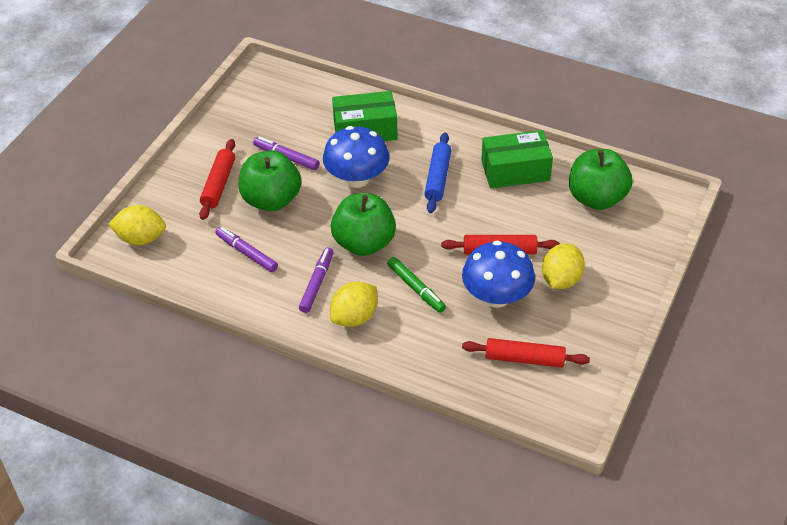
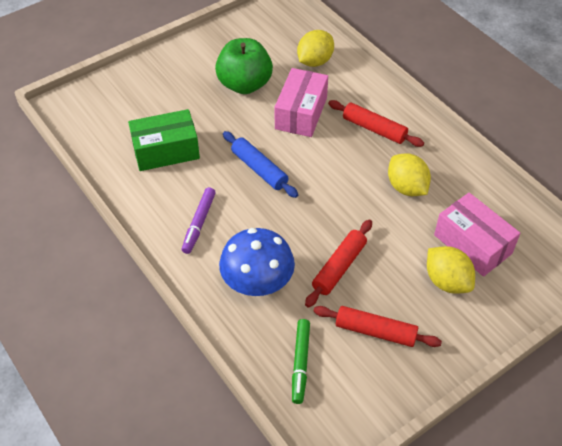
blue mushroom: 2 -> 1
green apple: 3 -> 1
green box: 2 -> 1
pink box: 0 -> 2
purple marker: 3 -> 1

